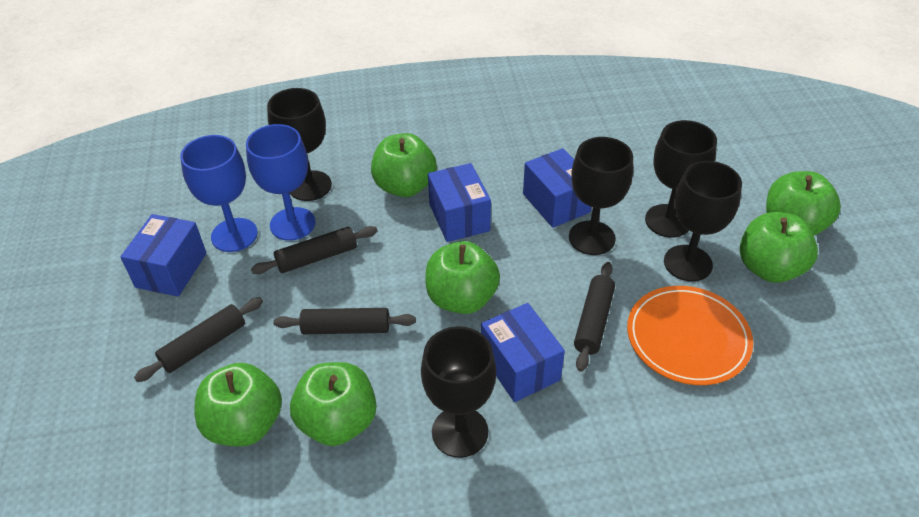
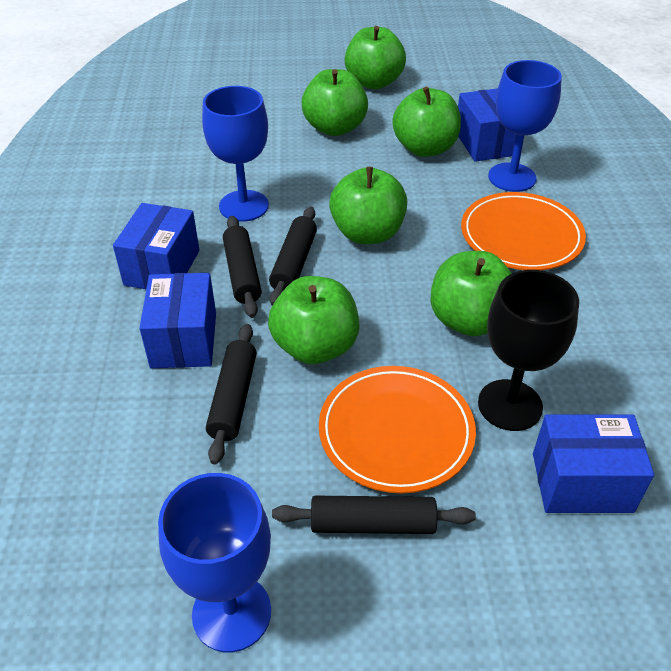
black goblet: 5 -> 1
blue goblet: 2 -> 3
orange plate: 1 -> 2

